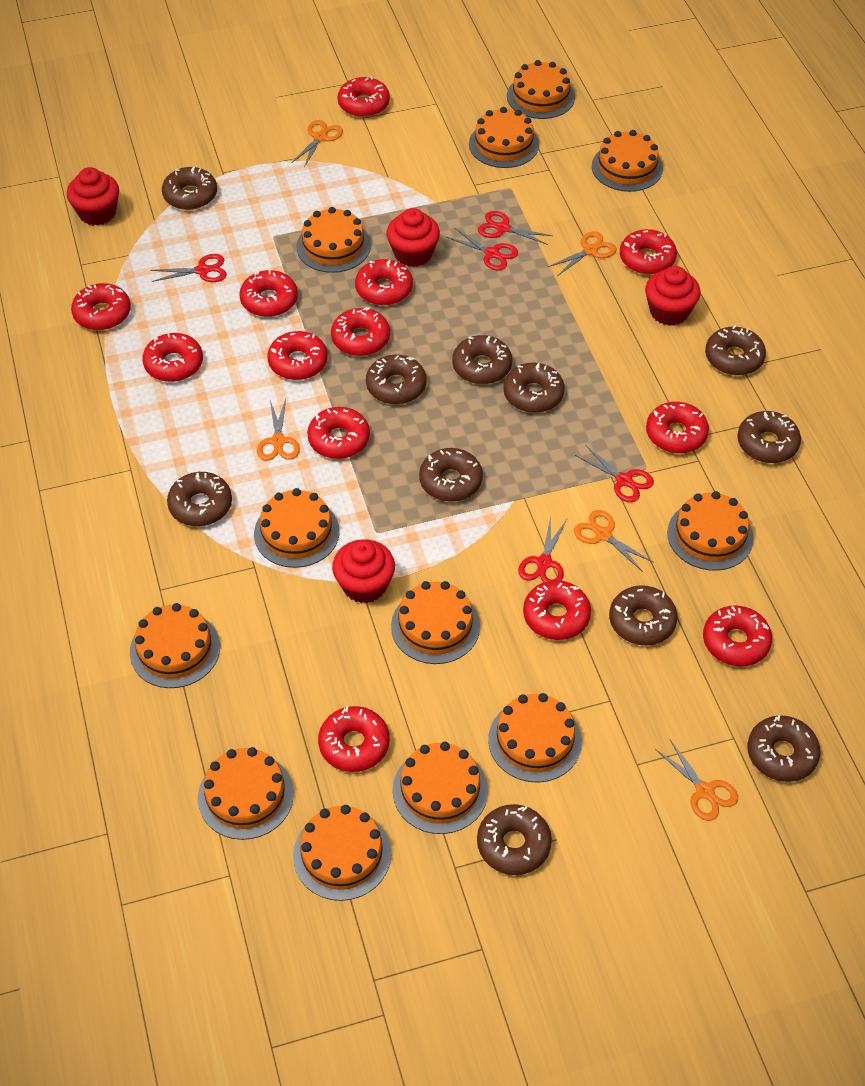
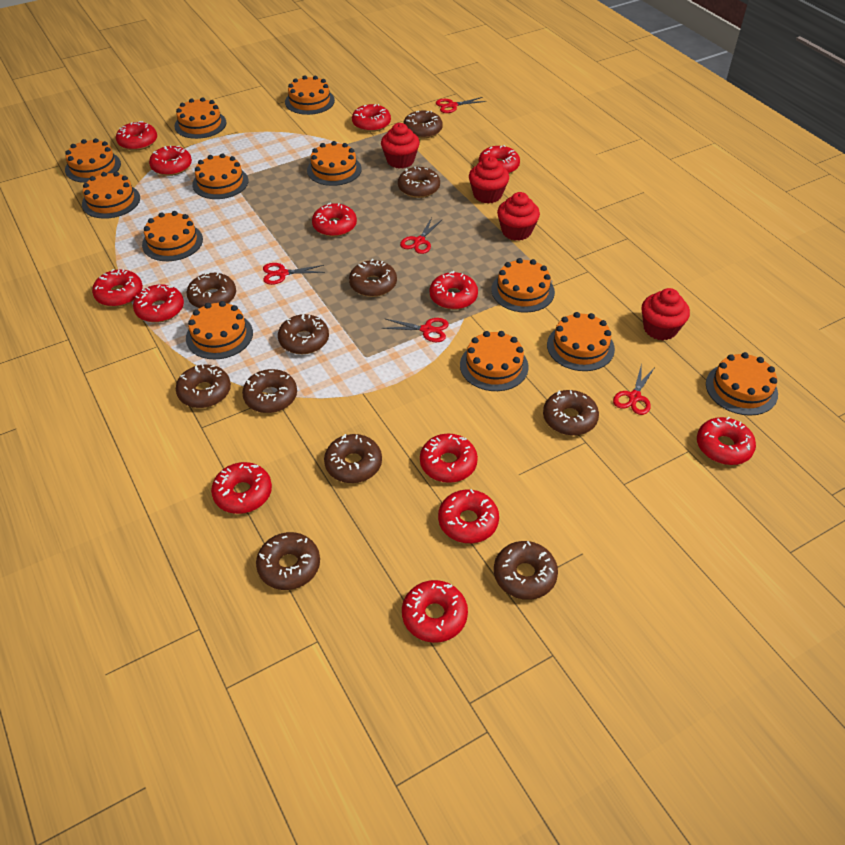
orange scissors: 5 -> 0

